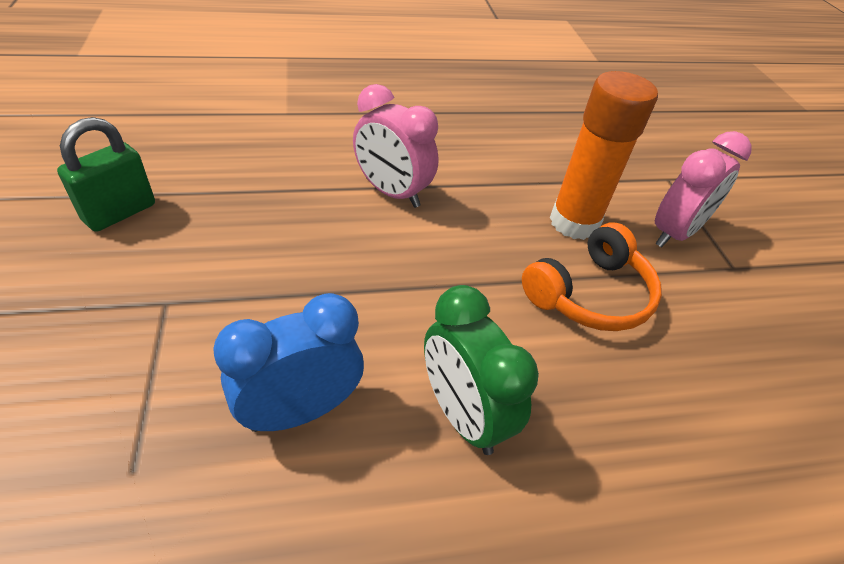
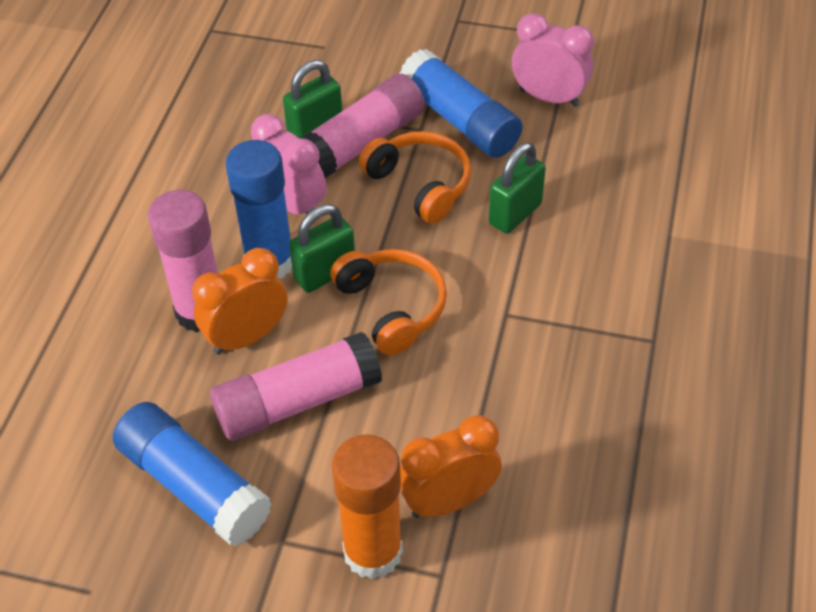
blue clock: 1 -> 0
blue glue stick: 0 -> 3
green clock: 1 -> 0
green padlock: 1 -> 3
orange clock: 0 -> 2
orange headphones: 1 -> 2
pink glue stick: 0 -> 3

